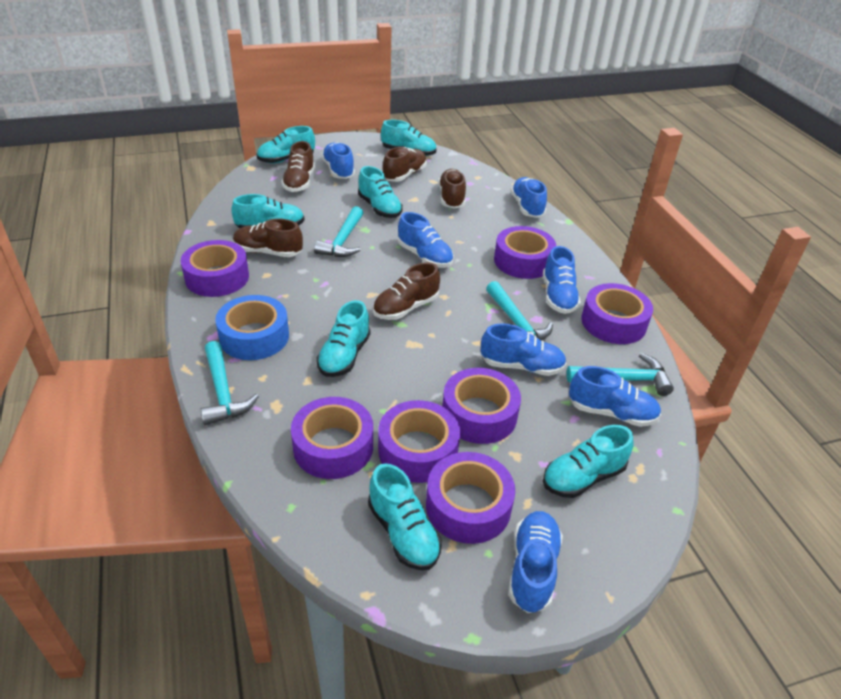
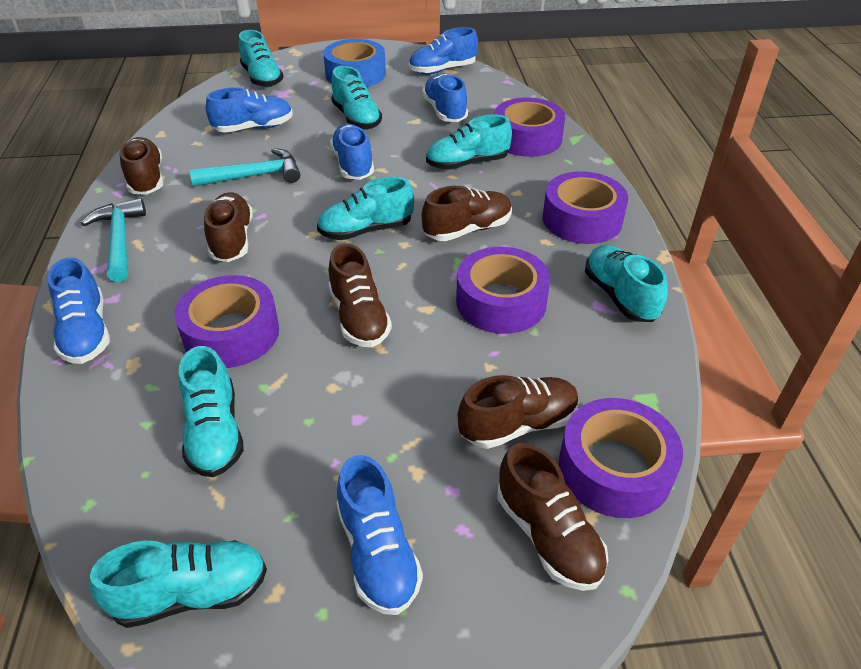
blue shoe: 7 -> 6
brown shoe: 5 -> 6
purple tape: 7 -> 5
turquoise hammer: 4 -> 2

